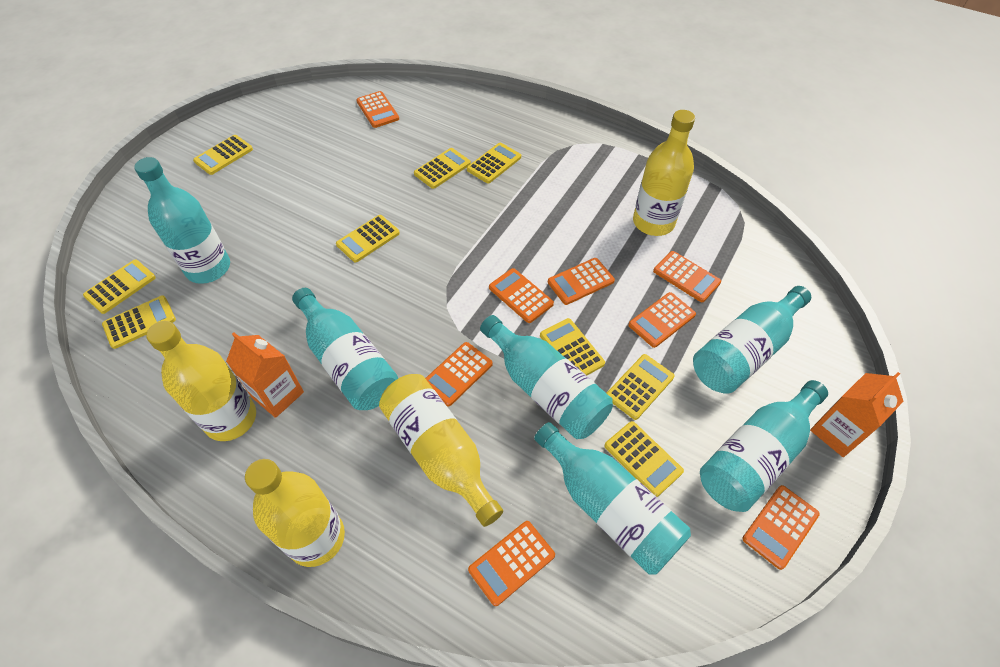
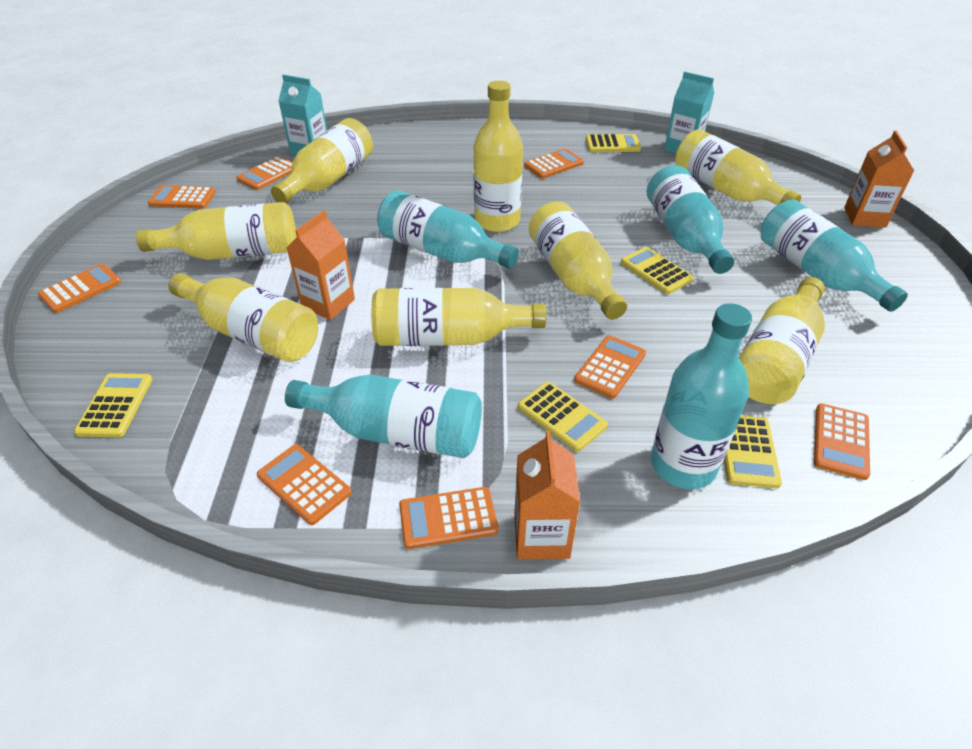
orange carton: 2 -> 3
turquoise bottle: 6 -> 5
turquoise carton: 0 -> 2
yellow bottle: 4 -> 8
yellow calculator: 9 -> 5

